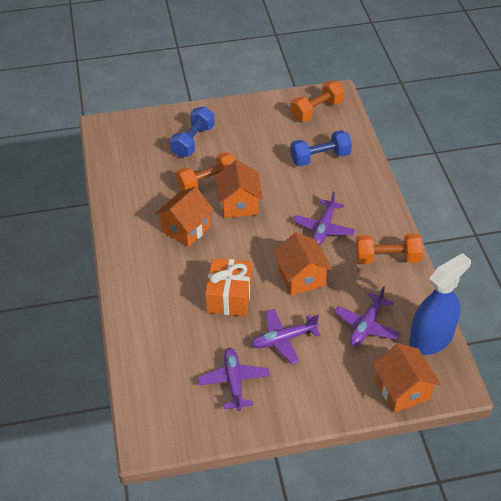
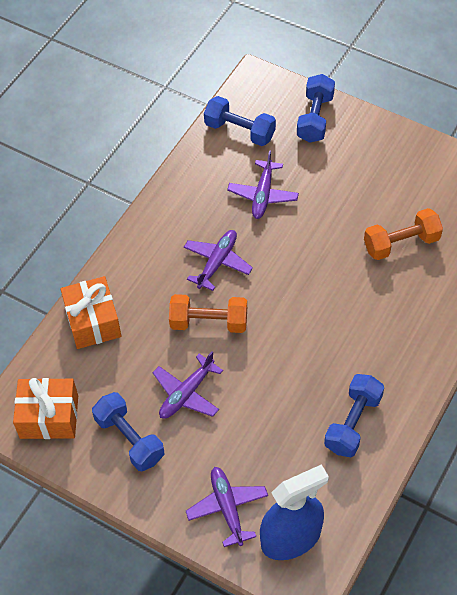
blue dumbbell: 2 -> 4
orange dumbbell: 3 -> 2
orange gift: 1 -> 2
orange house: 4 -> 0

